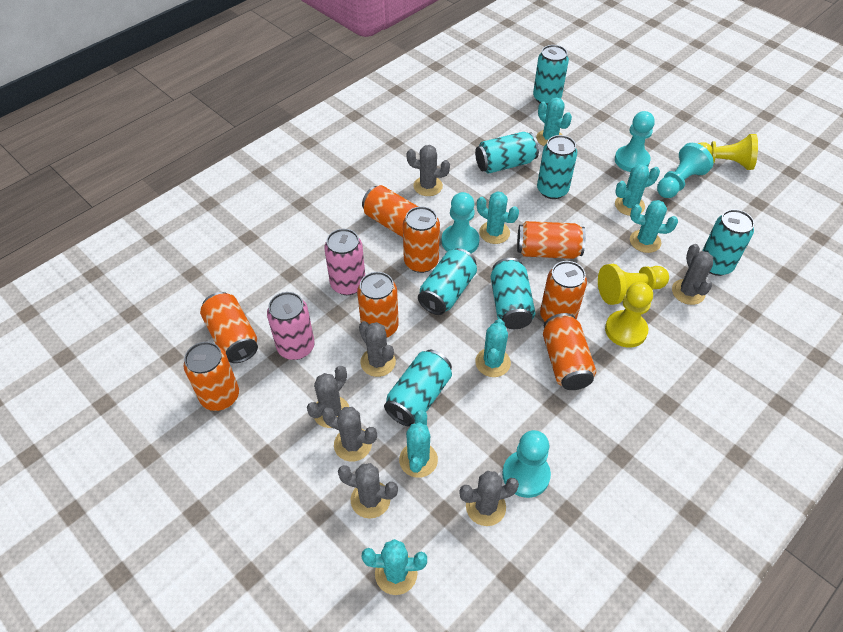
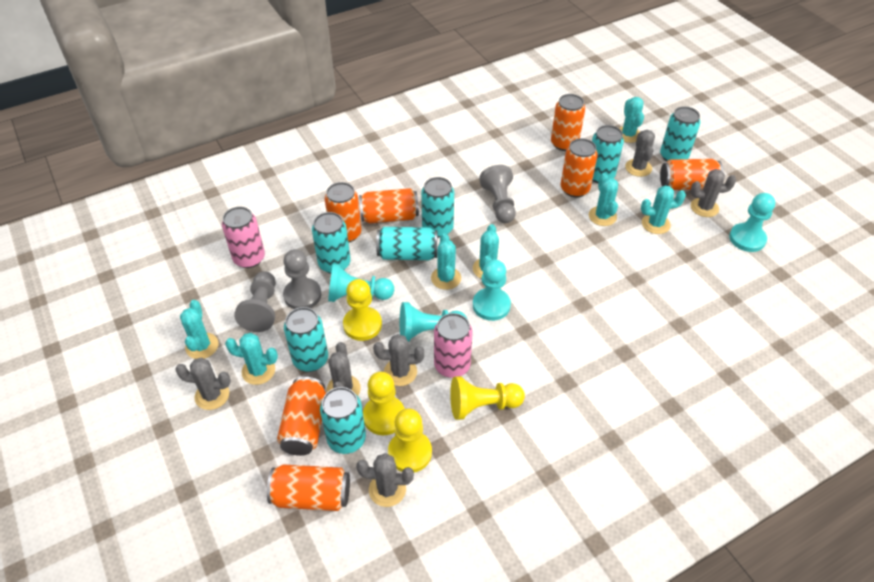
grey cactus: 7 -> 6
grey pawn: 0 -> 3
orange can: 8 -> 7
yellow pawn: 3 -> 4

